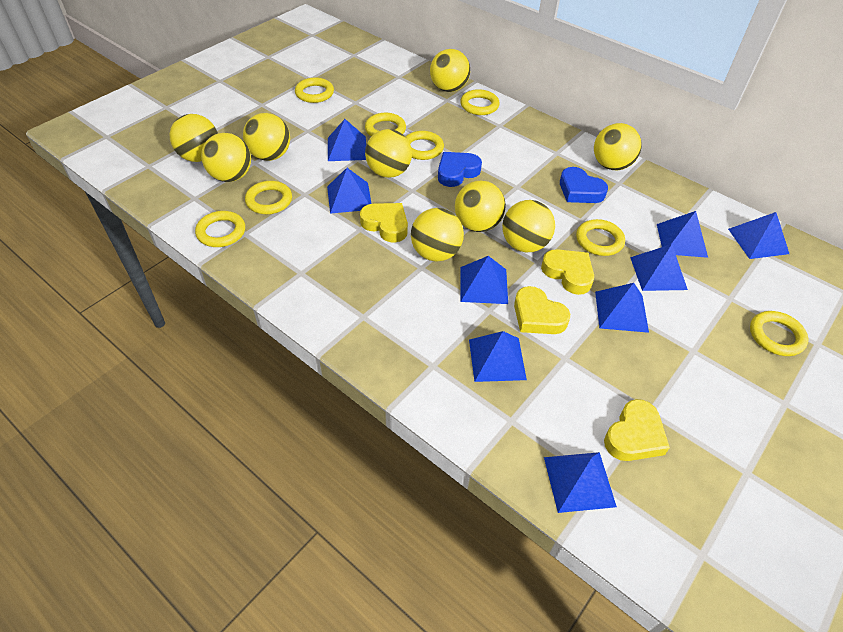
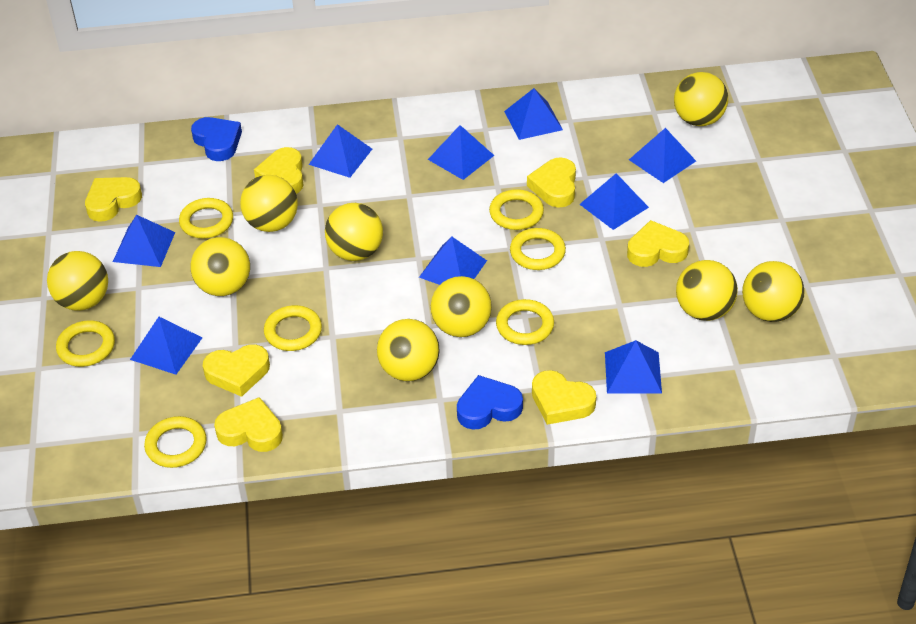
yellow heart: 4 -> 7
yellow ring: 8 -> 7

